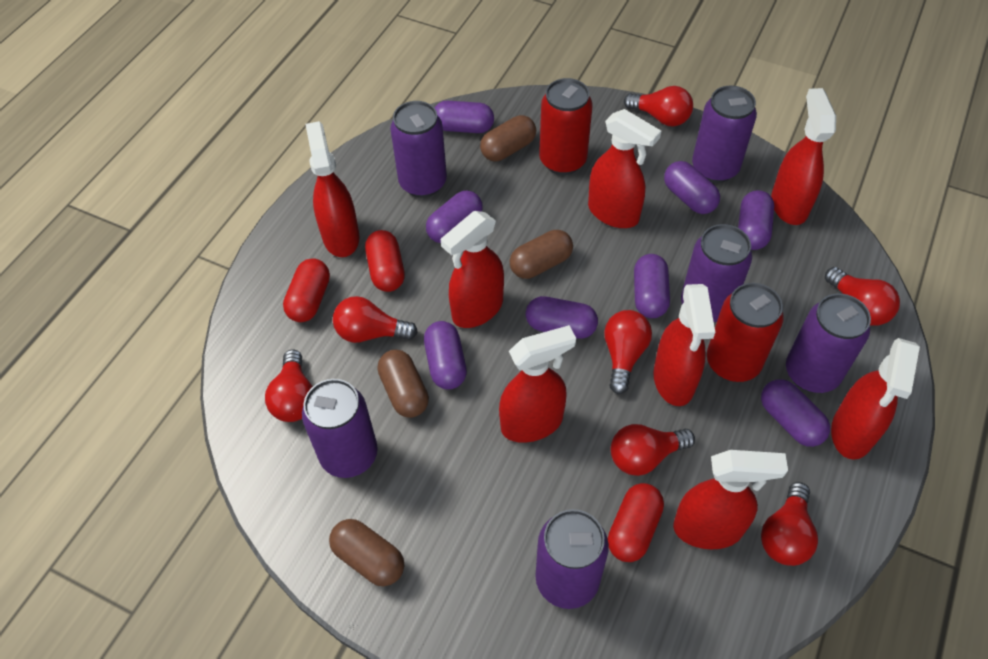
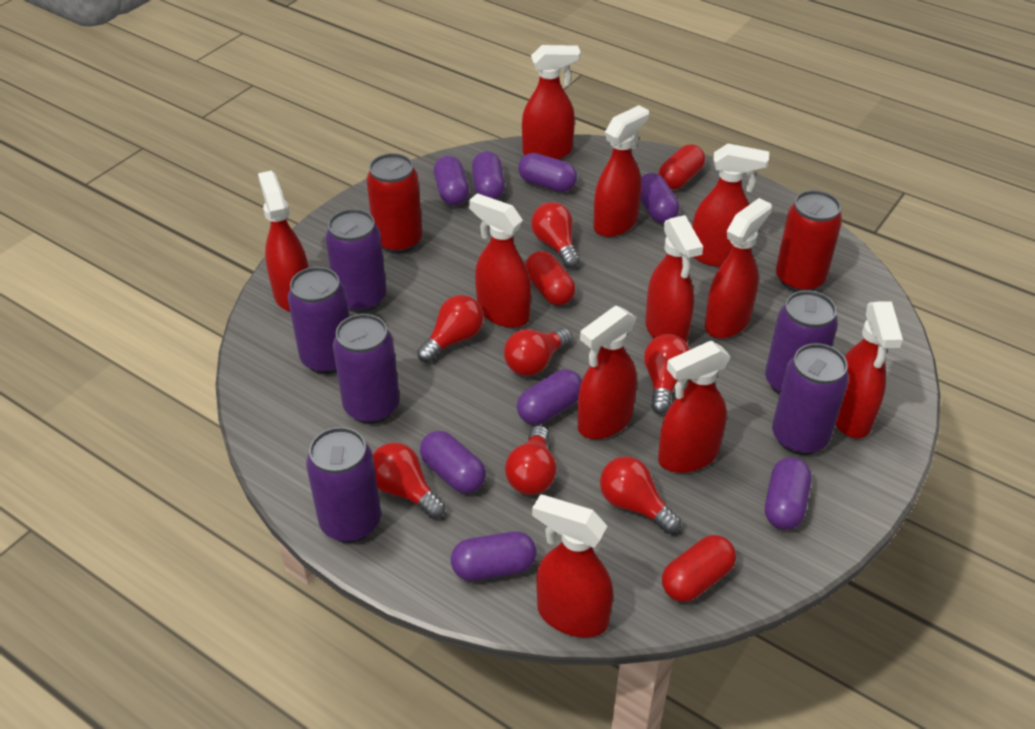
brown capsule: 4 -> 0
red spray bottle: 8 -> 11

